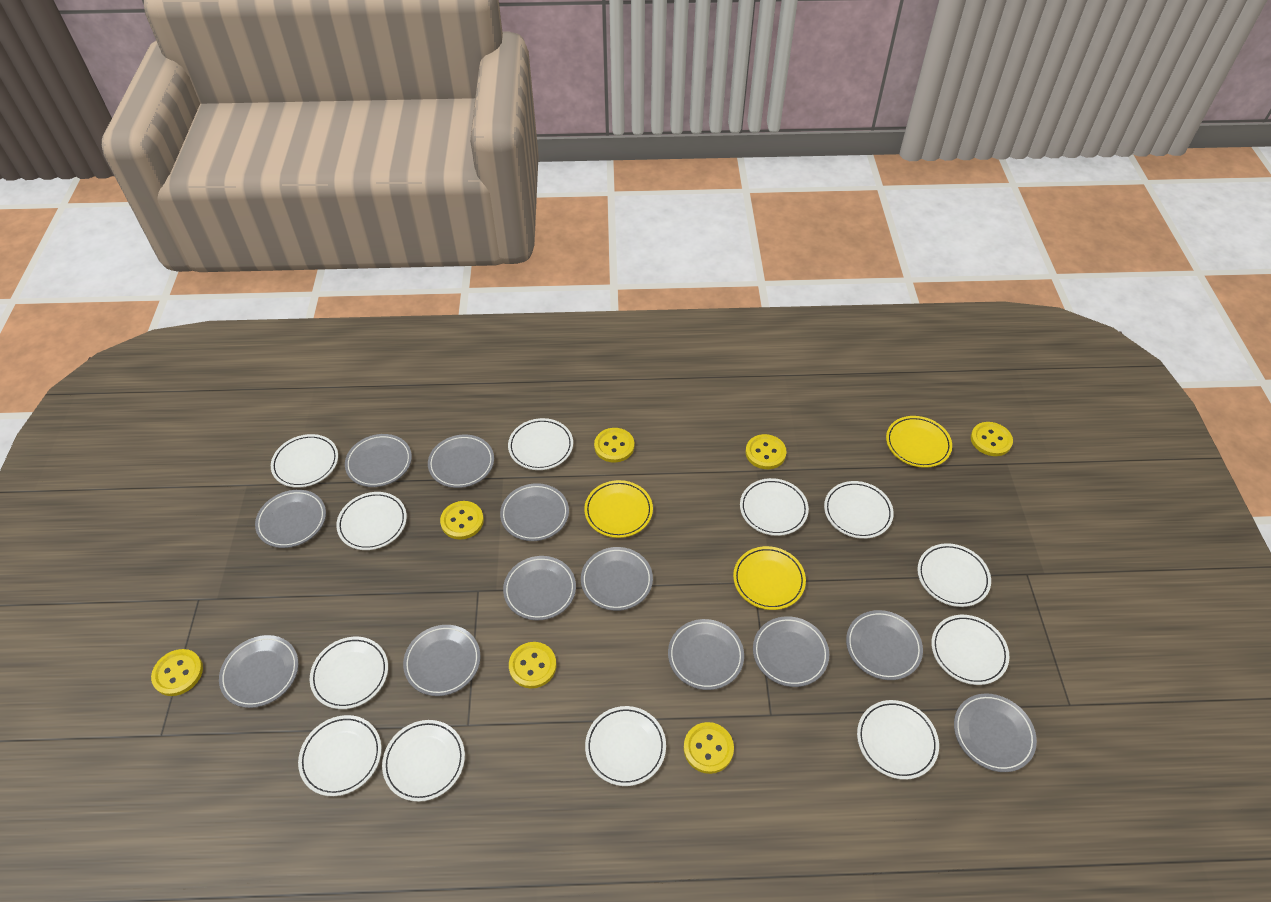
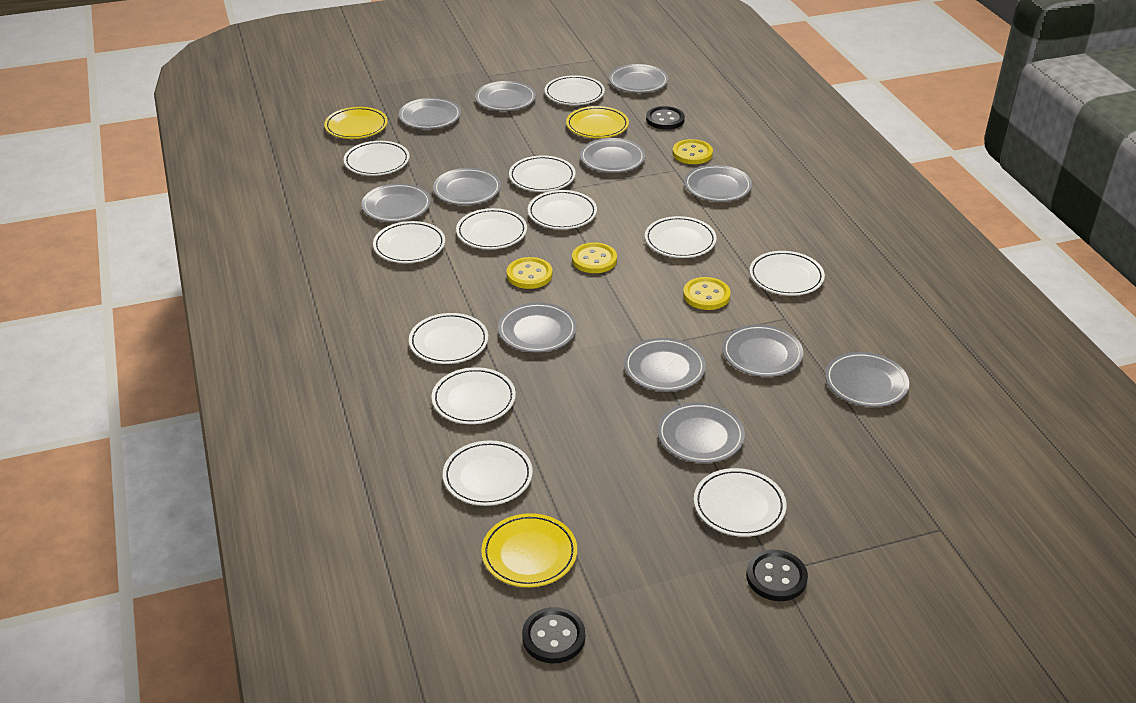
black button: 0 -> 3
yellow button: 7 -> 4

